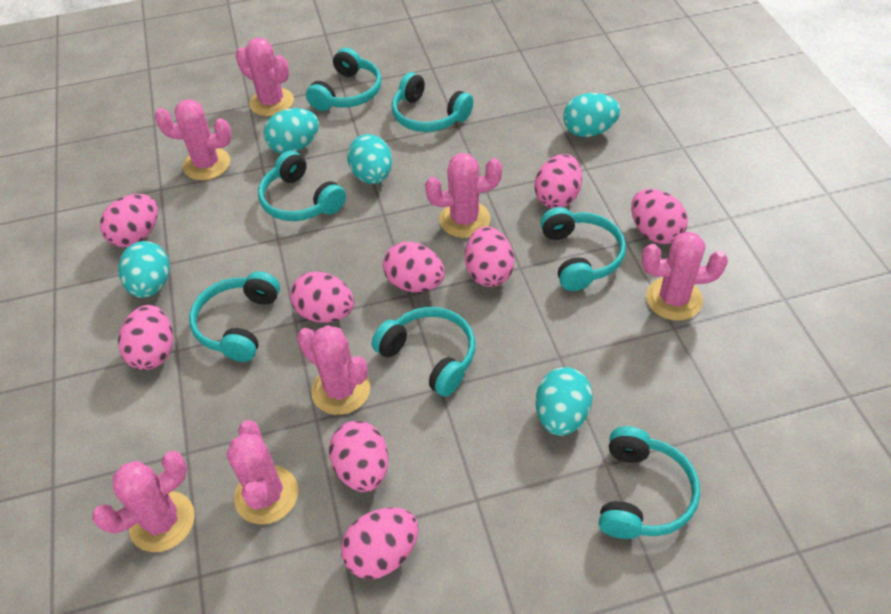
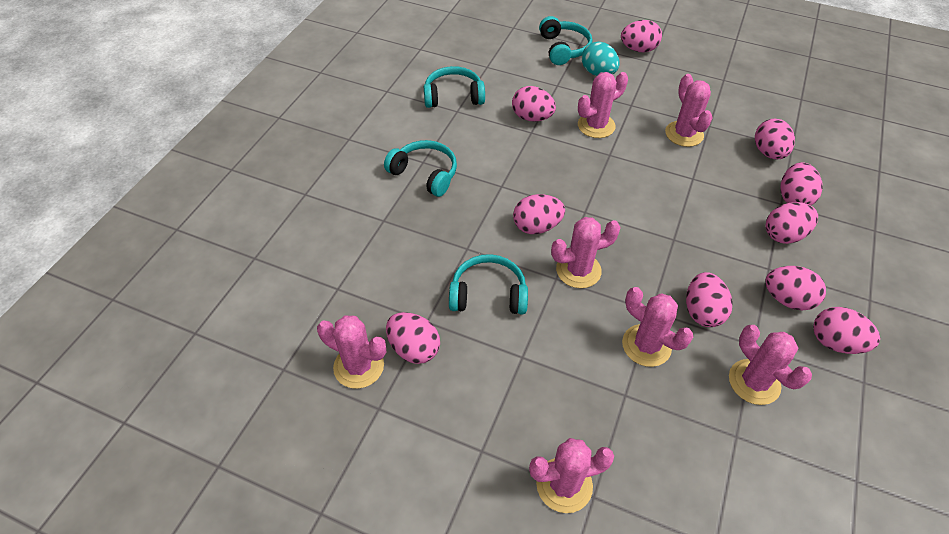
pink egg: 9 -> 10
turquoise egg: 5 -> 1
turquoise headphones: 7 -> 4

